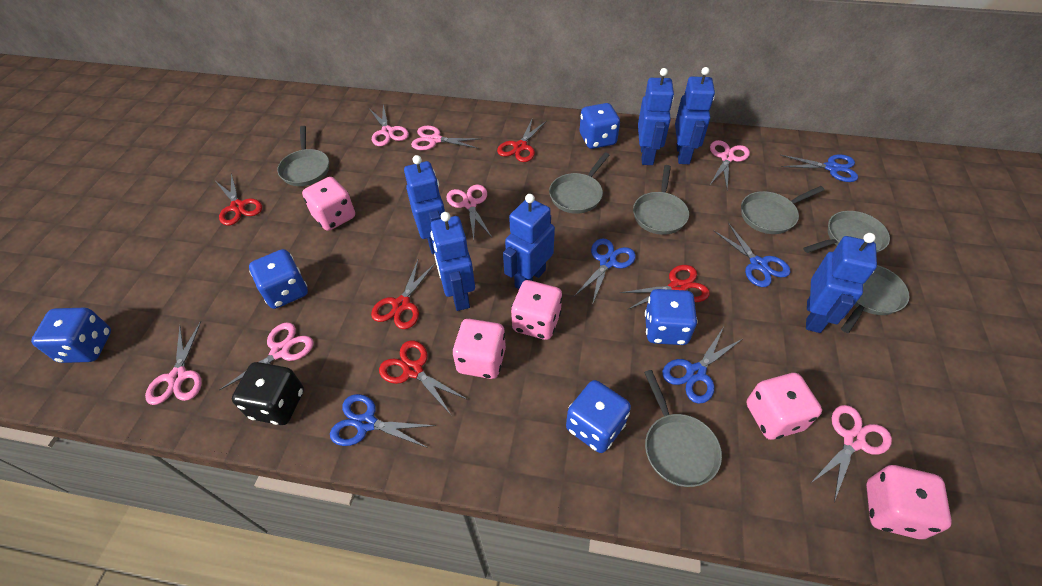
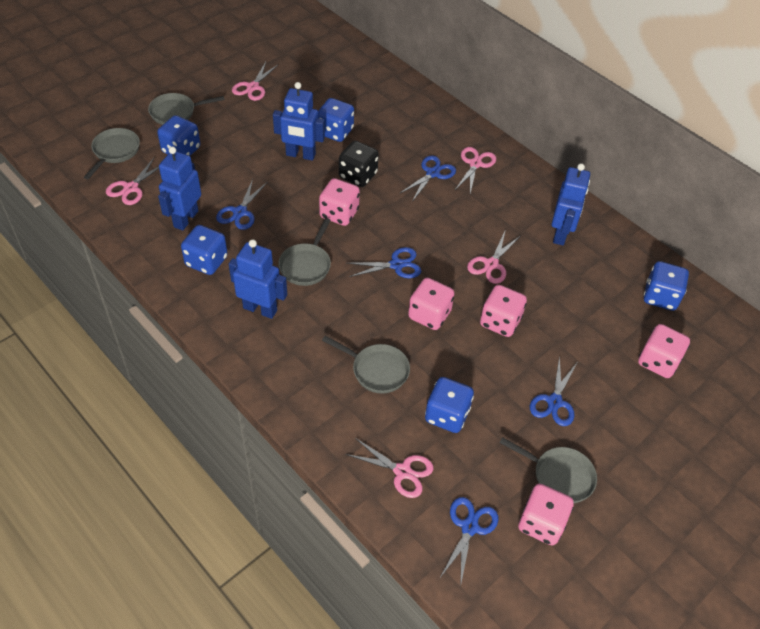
blue robot: 6 -> 4
grey pan: 7 -> 5
pink scissors: 7 -> 5
red scissors: 5 -> 0

